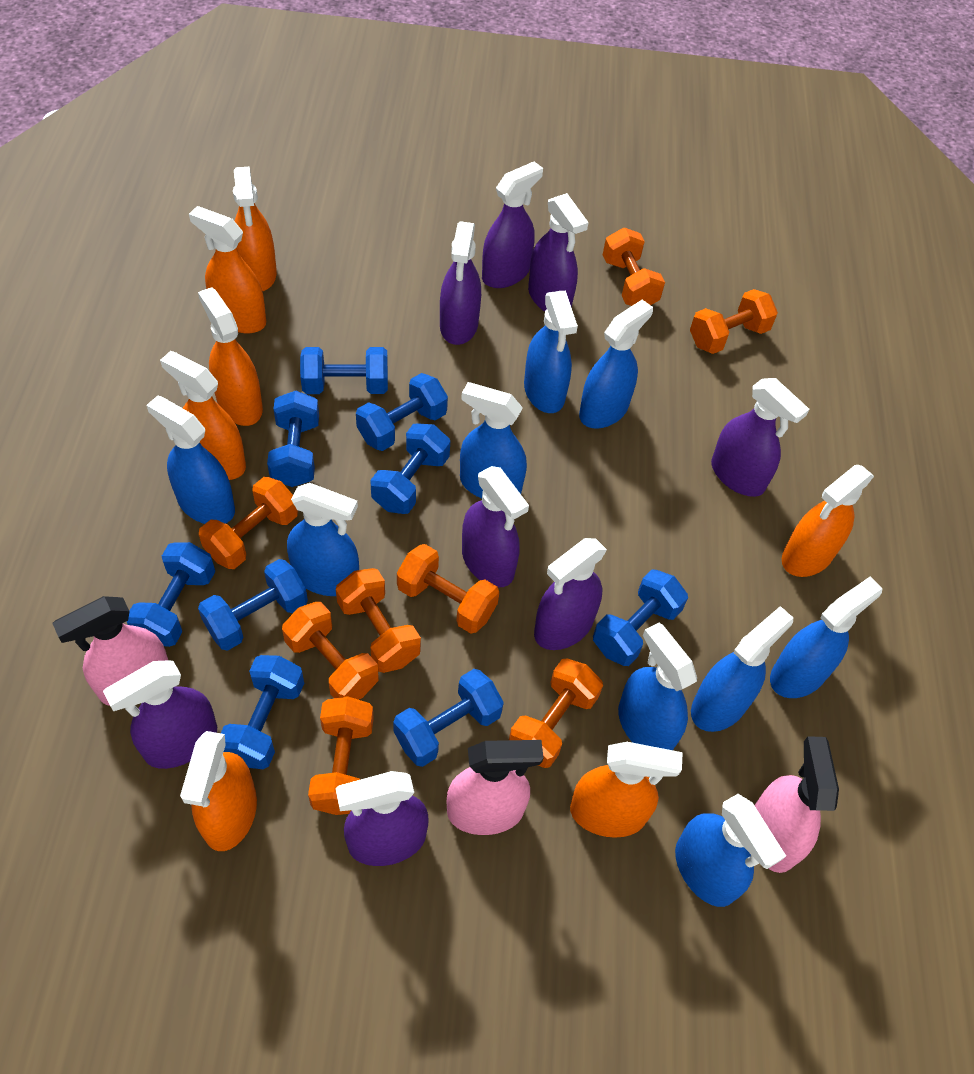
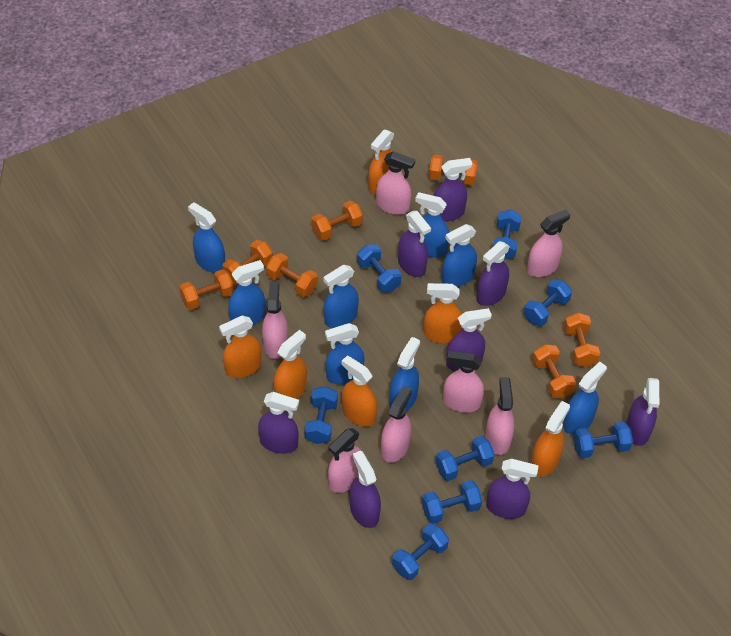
blue dumbbell: 9 -> 8
blue spray bottle: 9 -> 8
orange dumbbell: 8 -> 7
orange spray bottle: 7 -> 6
pink spray bottle: 3 -> 7

